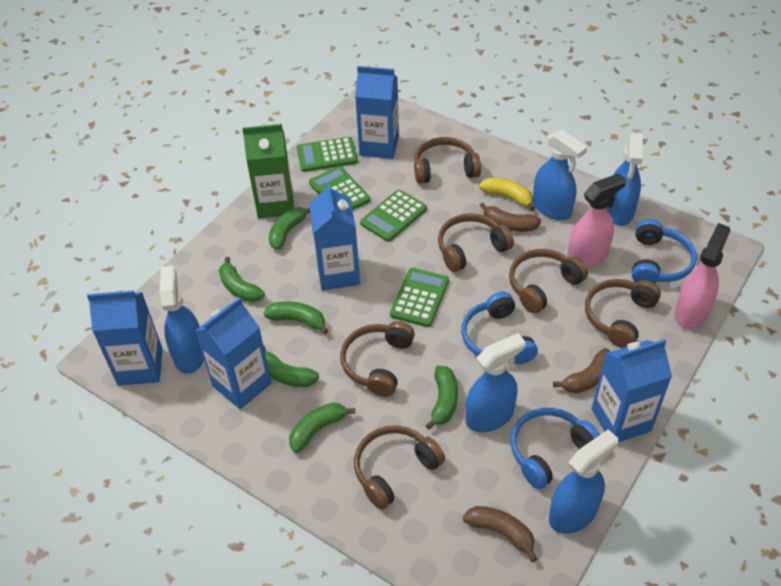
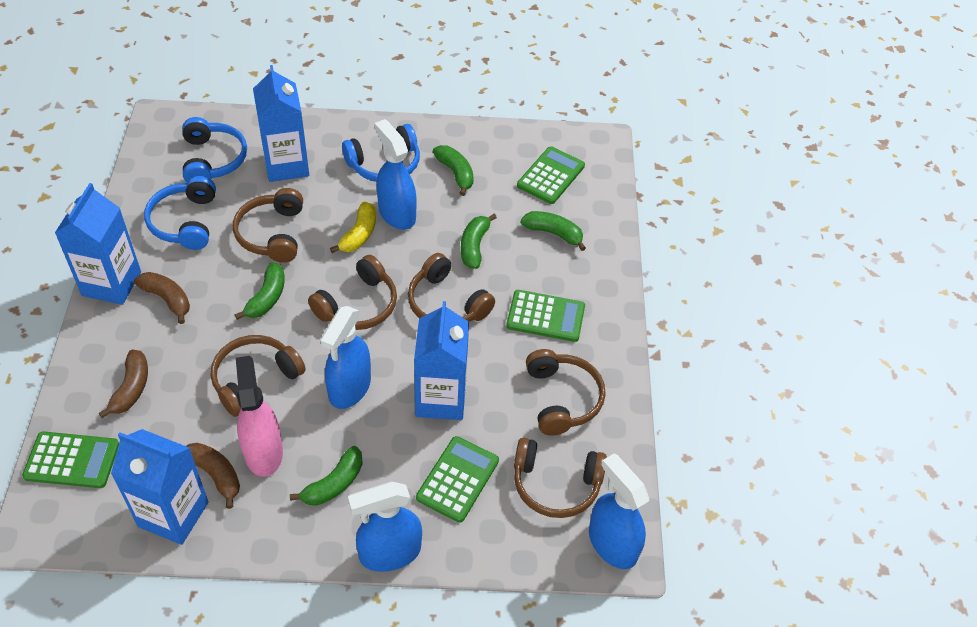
blue carton: 5 -> 4
blue spray bottle: 5 -> 4
green banana: 6 -> 5
green carton: 1 -> 0
pink spray bottle: 2 -> 1

